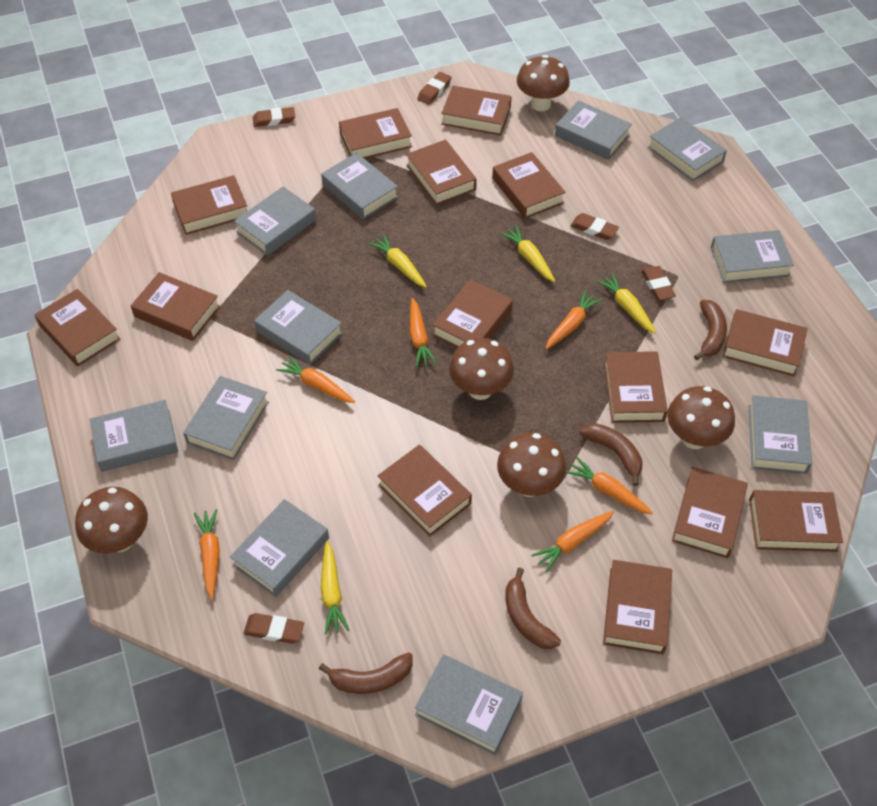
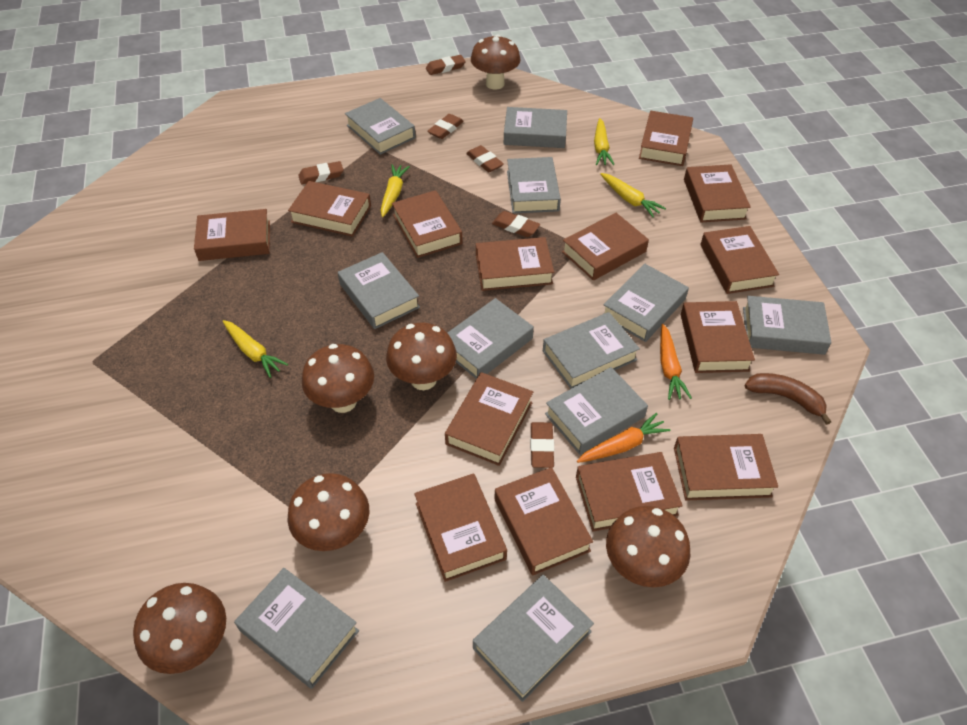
brown banana: 4 -> 1
brown eraser: 5 -> 6
brown mushroom: 5 -> 6
orange carrot: 6 -> 2

